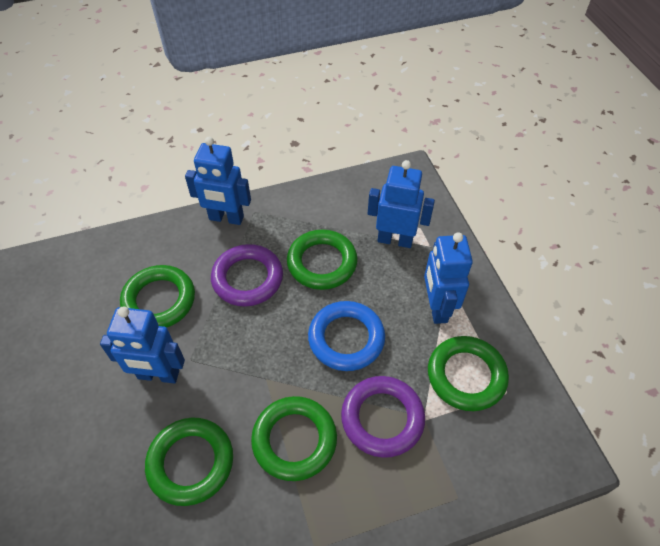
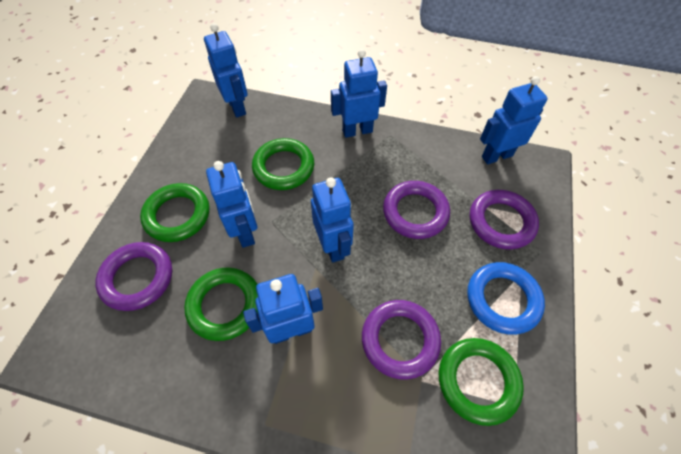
blue robot: 4 -> 6
green ring: 5 -> 4
purple ring: 2 -> 4

